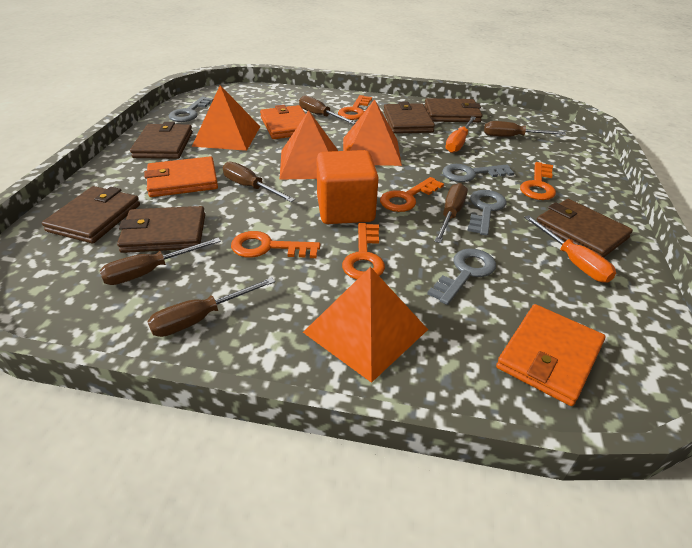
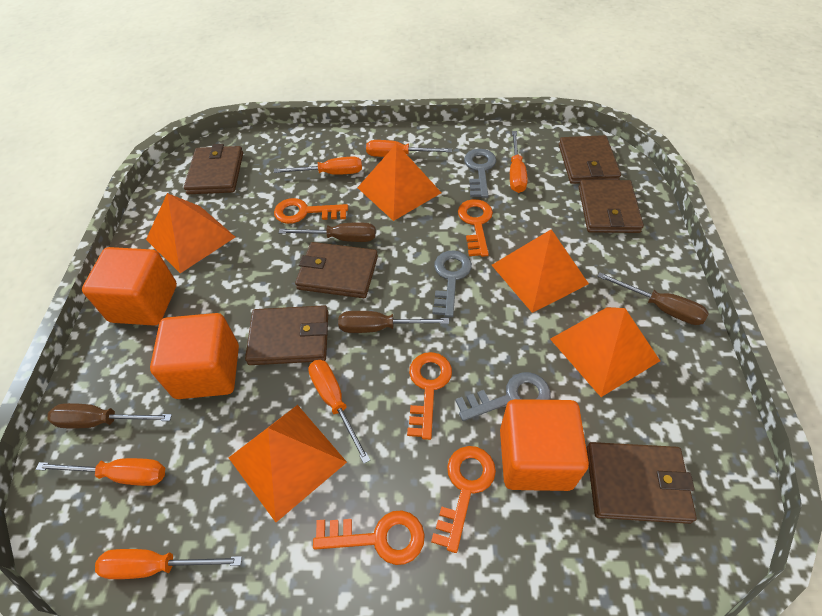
brown screwdriver: 6 -> 4
grey key: 4 -> 3
orange cube: 1 -> 3
orange pyramid: 4 -> 5
orange screwdriver: 2 -> 6
orange wallet: 3 -> 0

